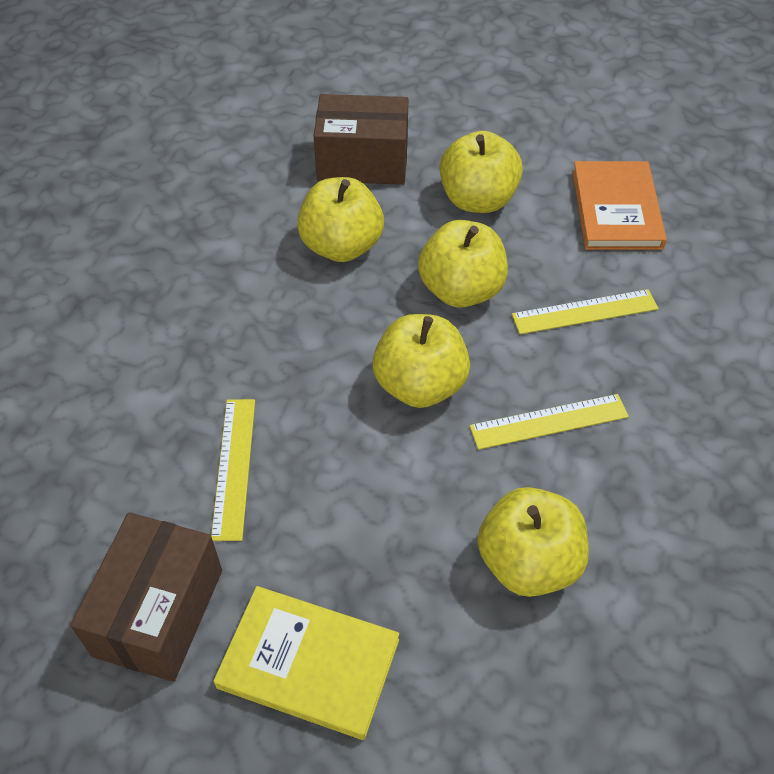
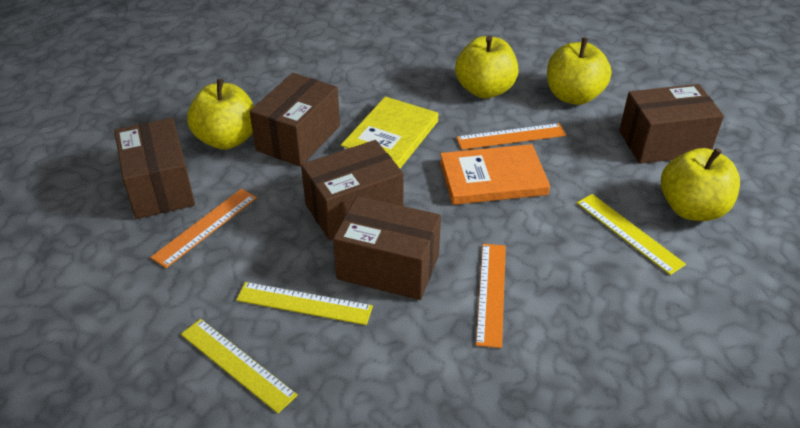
brown box: 2 -> 5
orange ruler: 0 -> 3
yellow apple: 5 -> 4

